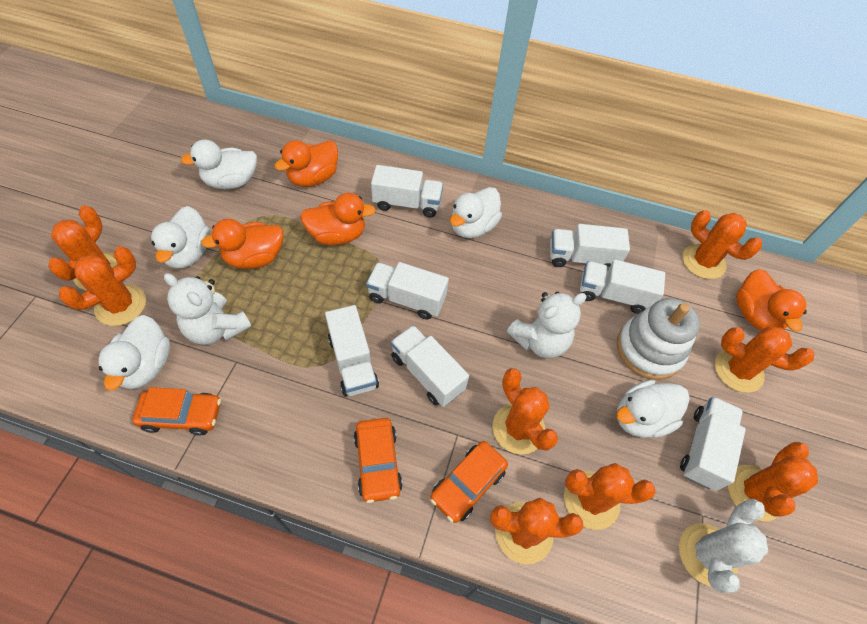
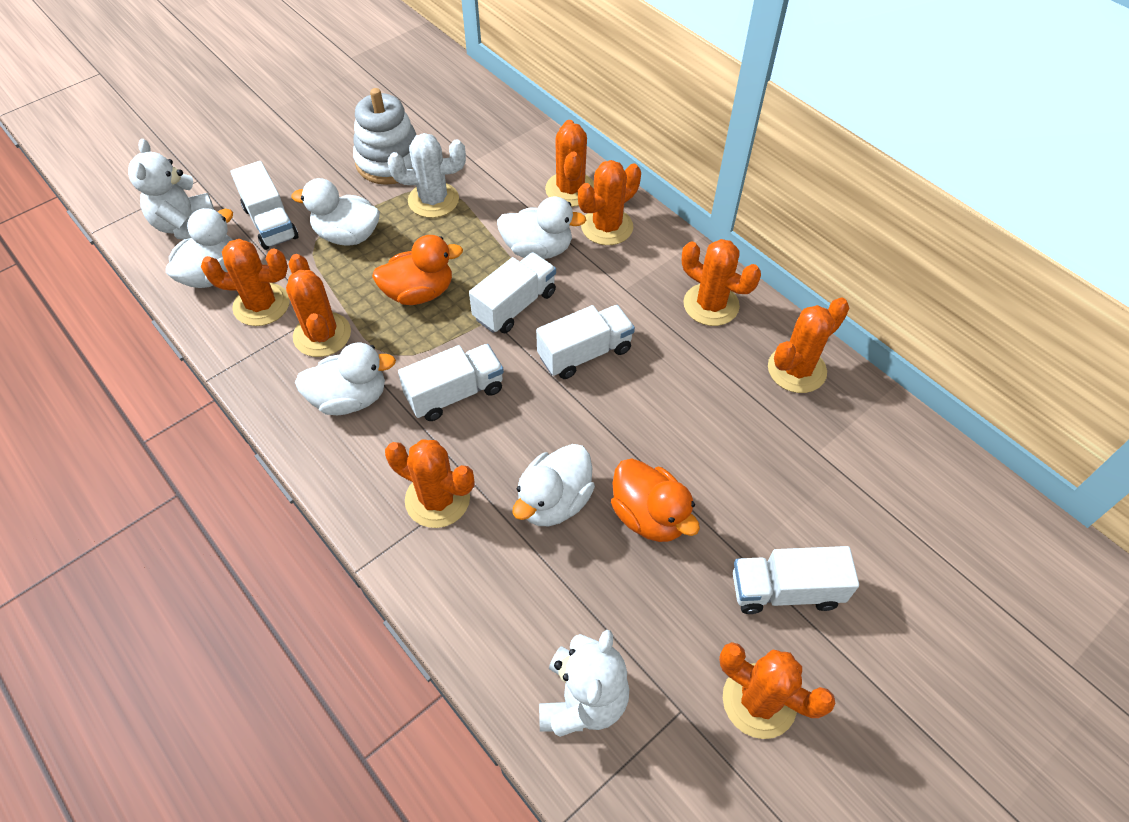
orange car: 3 -> 0
orange duck: 4 -> 2
white truck: 7 -> 5

